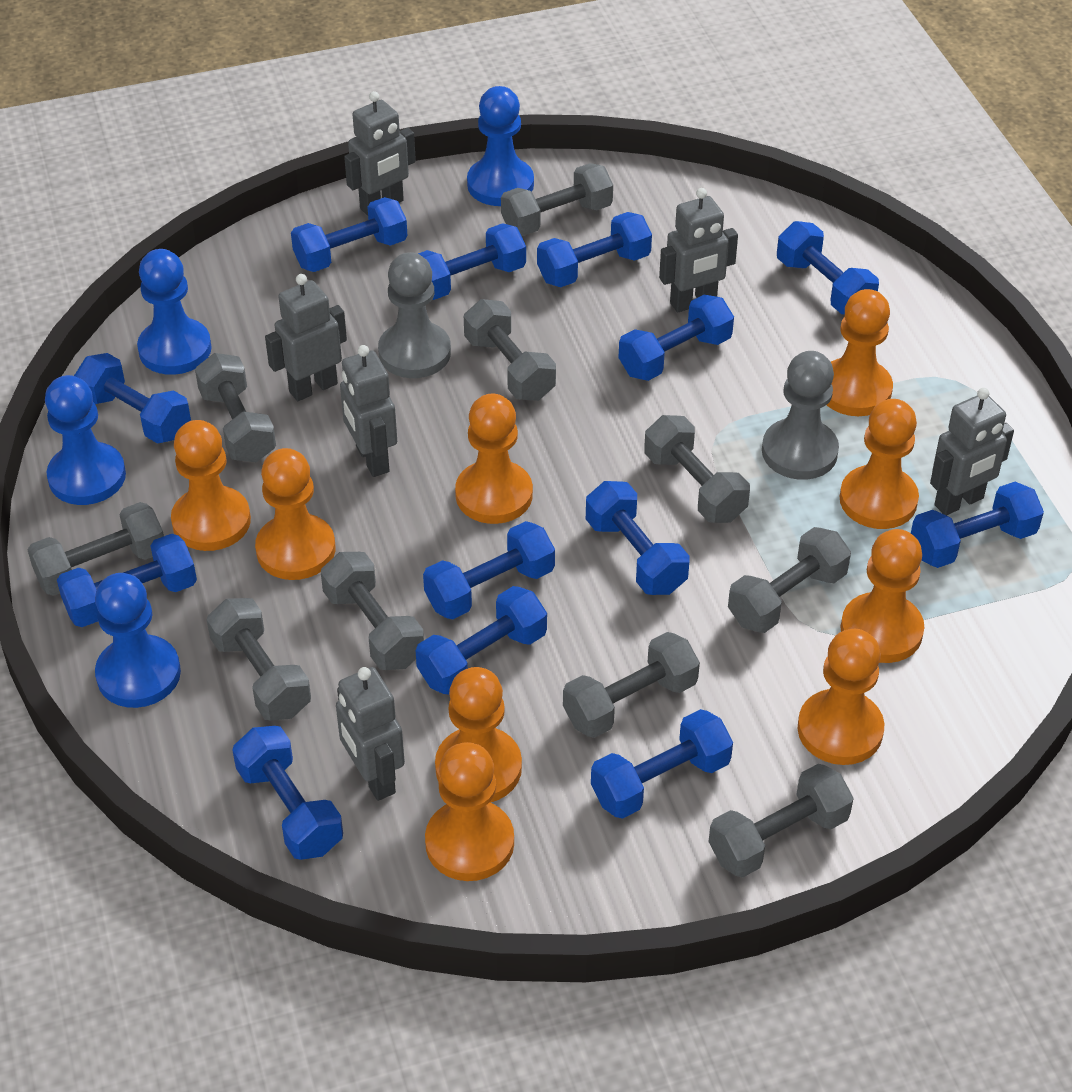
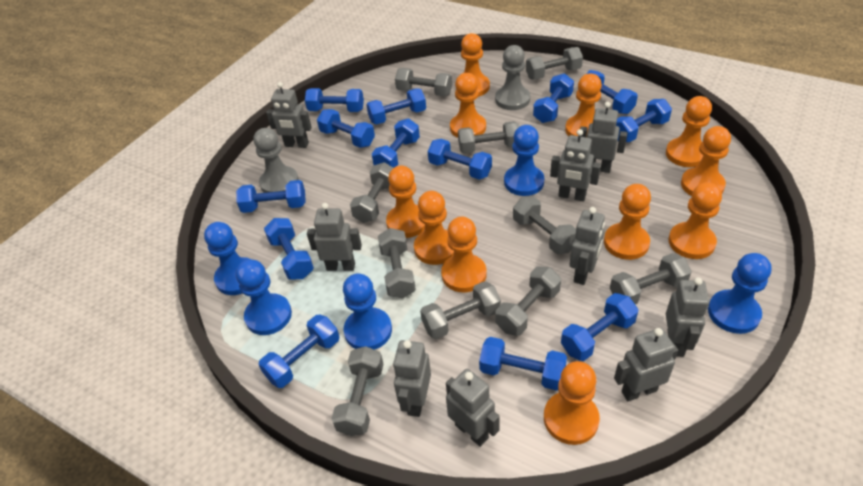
blue pawn: 4 -> 5
grey robot: 6 -> 9
orange pawn: 9 -> 11

